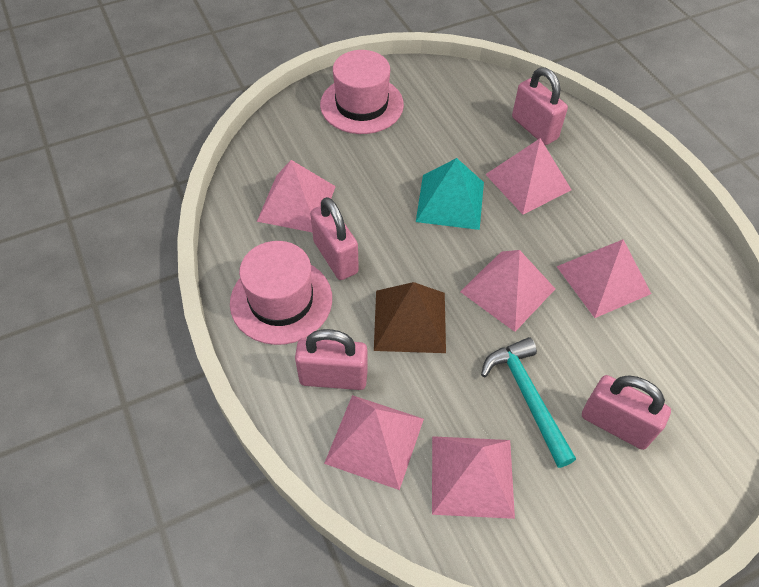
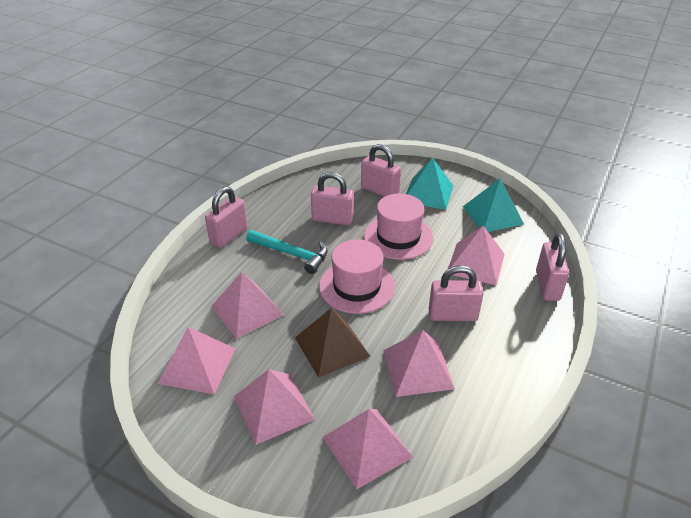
pink padlock: 4 -> 5
turquoise pyramid: 1 -> 2

